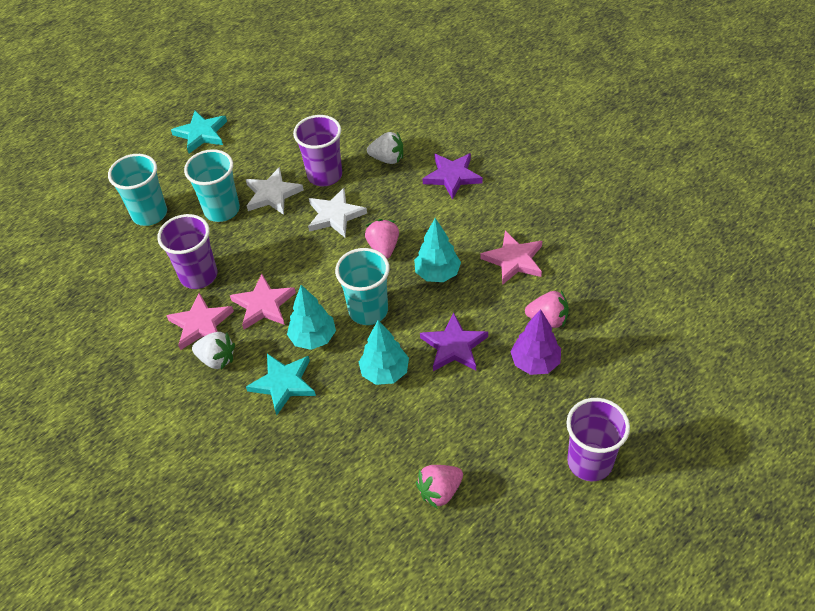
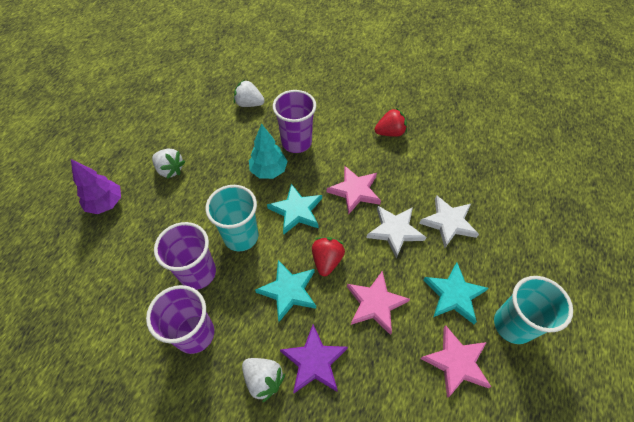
pink strawberry: 3 -> 0
purple star: 2 -> 1
red strawberry: 0 -> 2
turquoise cup: 3 -> 2
turquoise star: 2 -> 3
turquoise tree: 3 -> 1
white strawberry: 2 -> 3

